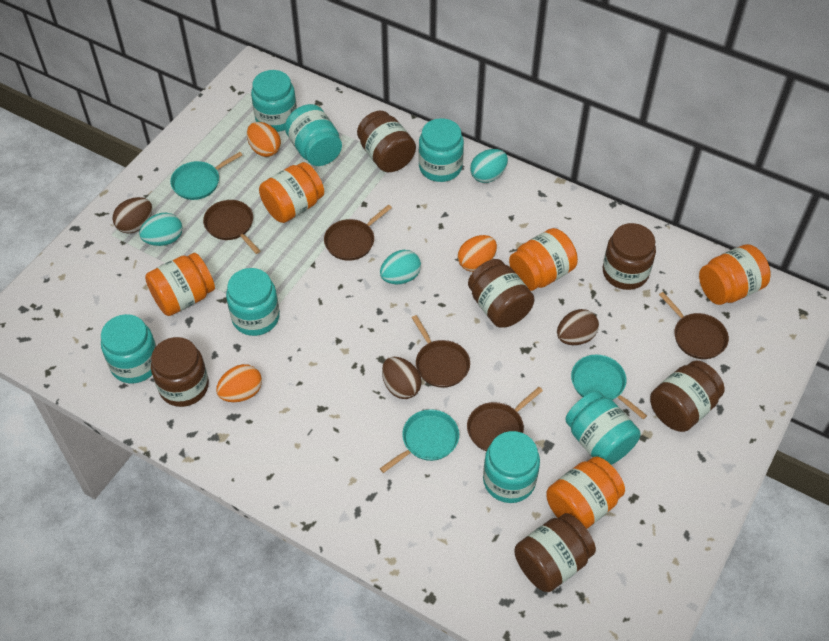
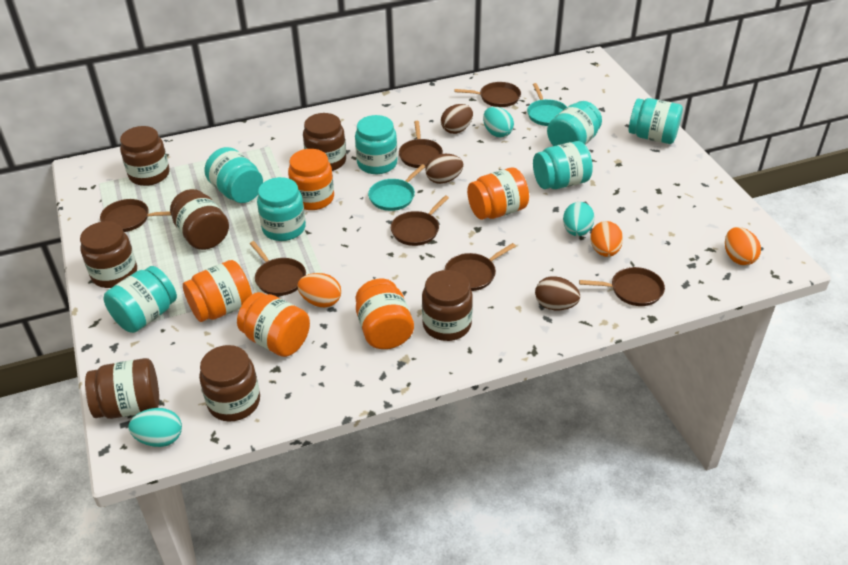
brown jar: 6 -> 7
brown pan: 5 -> 7
turquoise pan: 3 -> 2

